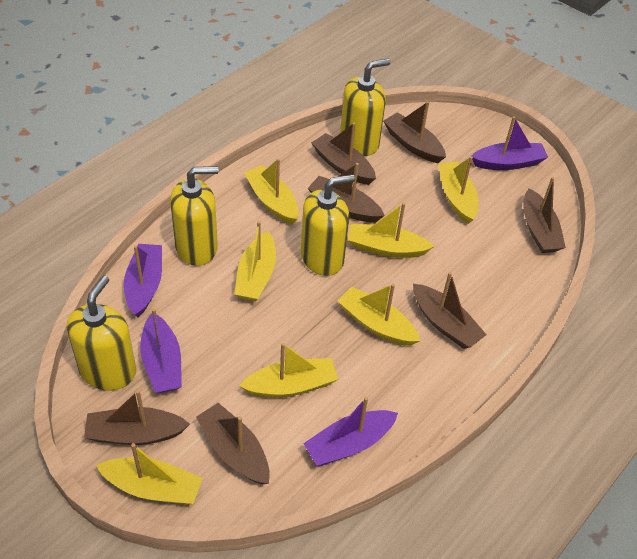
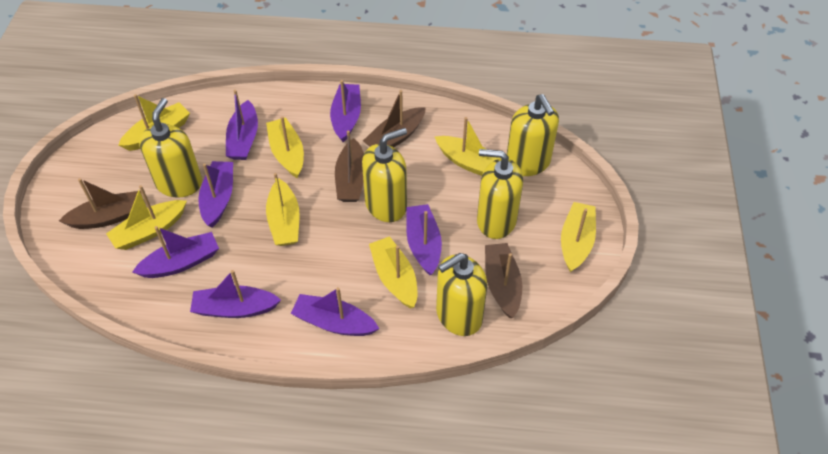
brown boat: 7 -> 4
purple boat: 4 -> 7
yellow soap dispenser: 4 -> 5

